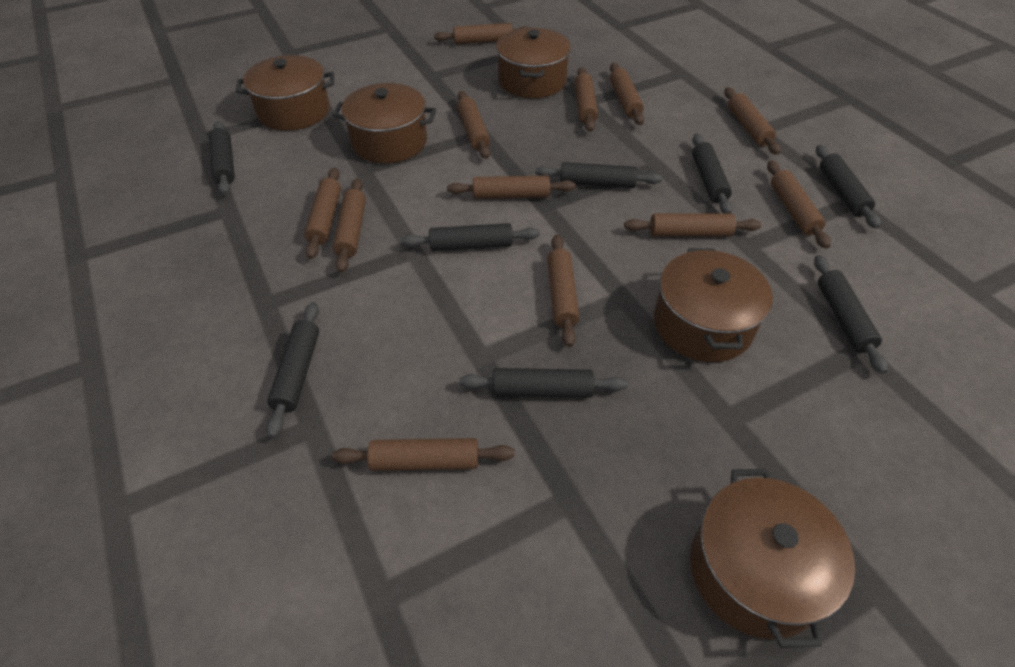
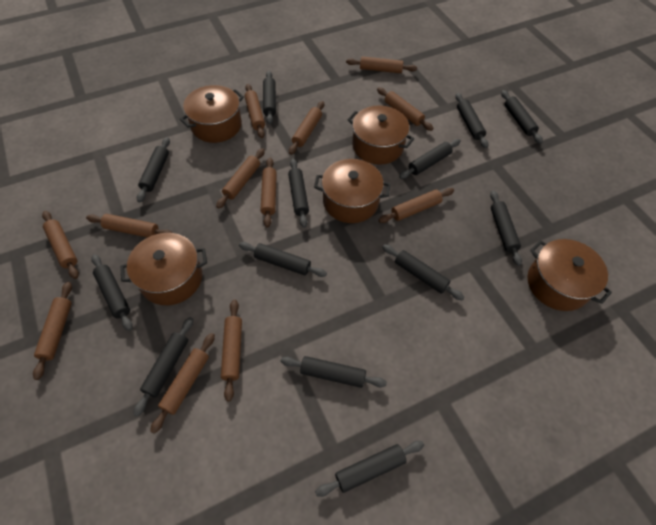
black rolling pin: 8 -> 13

